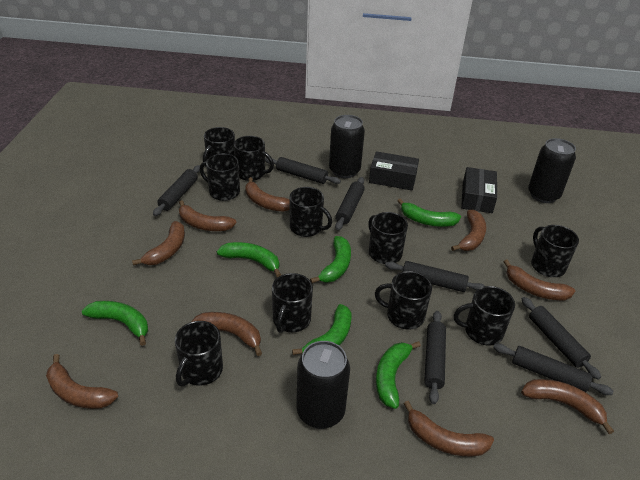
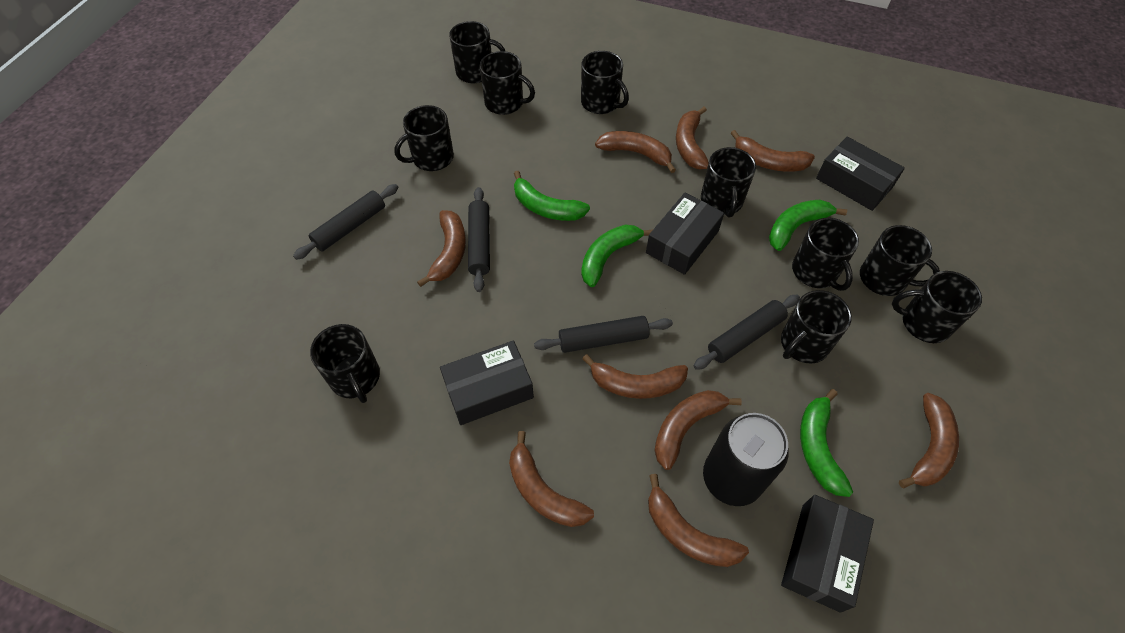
black box: 2 -> 4
black can: 3 -> 1
black rolling pin: 7 -> 4
green banana: 6 -> 4

